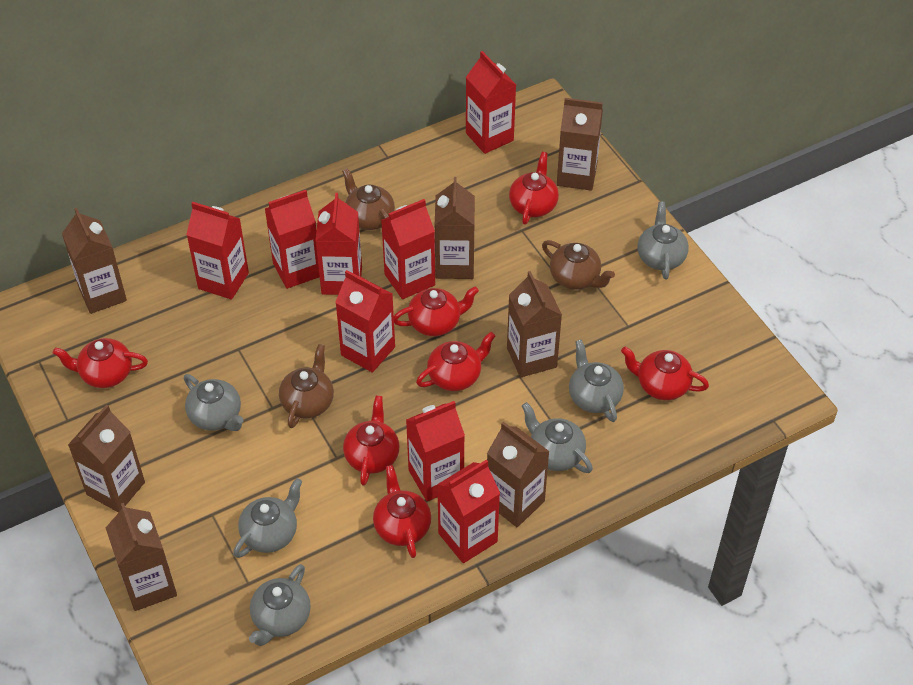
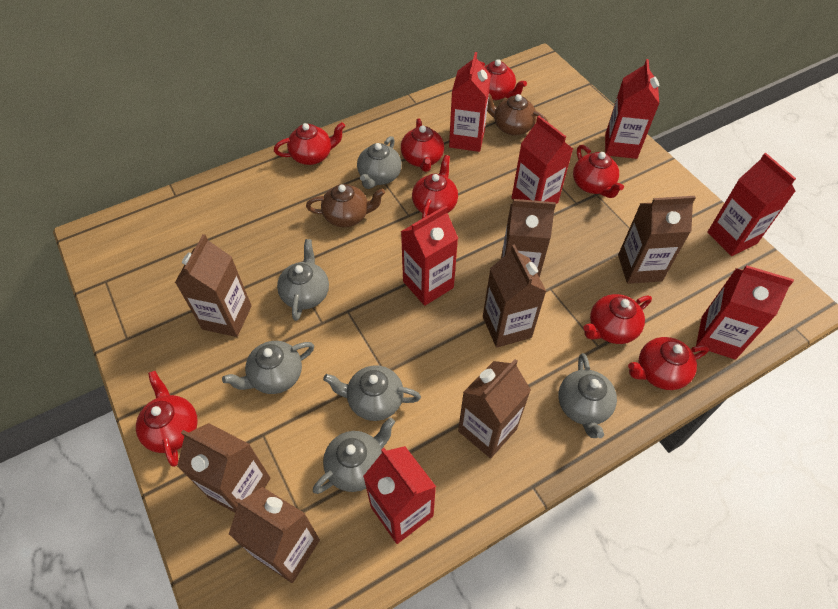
brown teapot: 3 -> 2
red carton: 8 -> 7
red teapot: 7 -> 8

